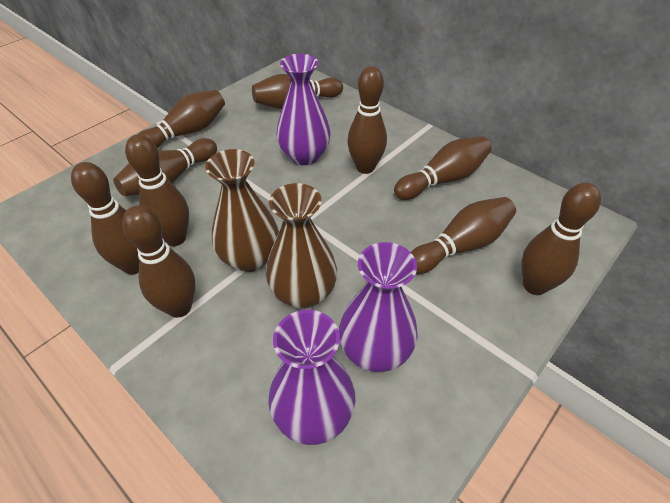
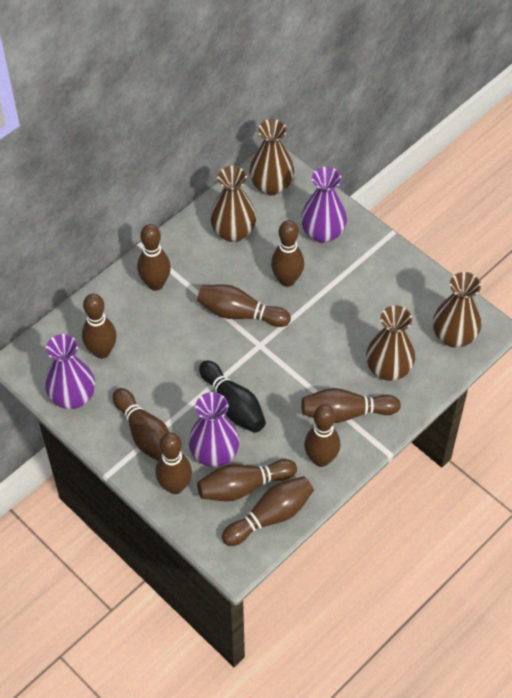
black bowling pin: 0 -> 1
brown vase: 2 -> 4

